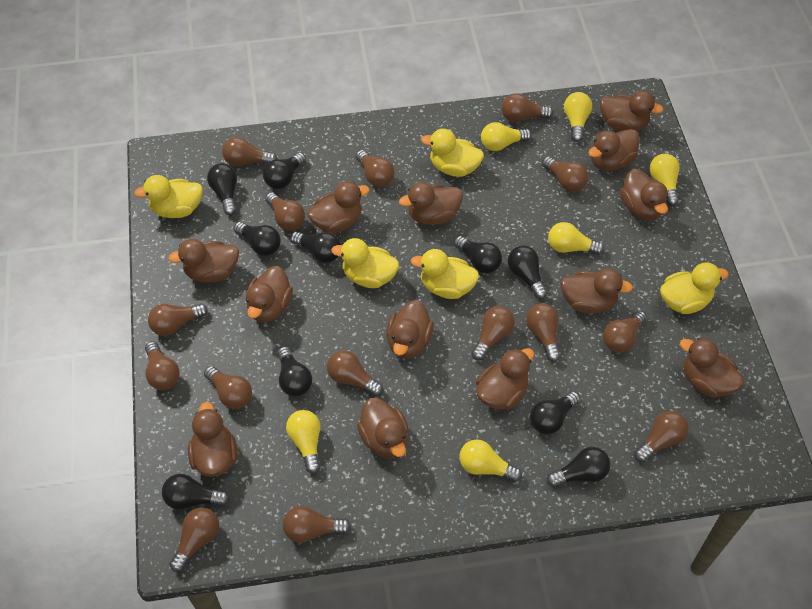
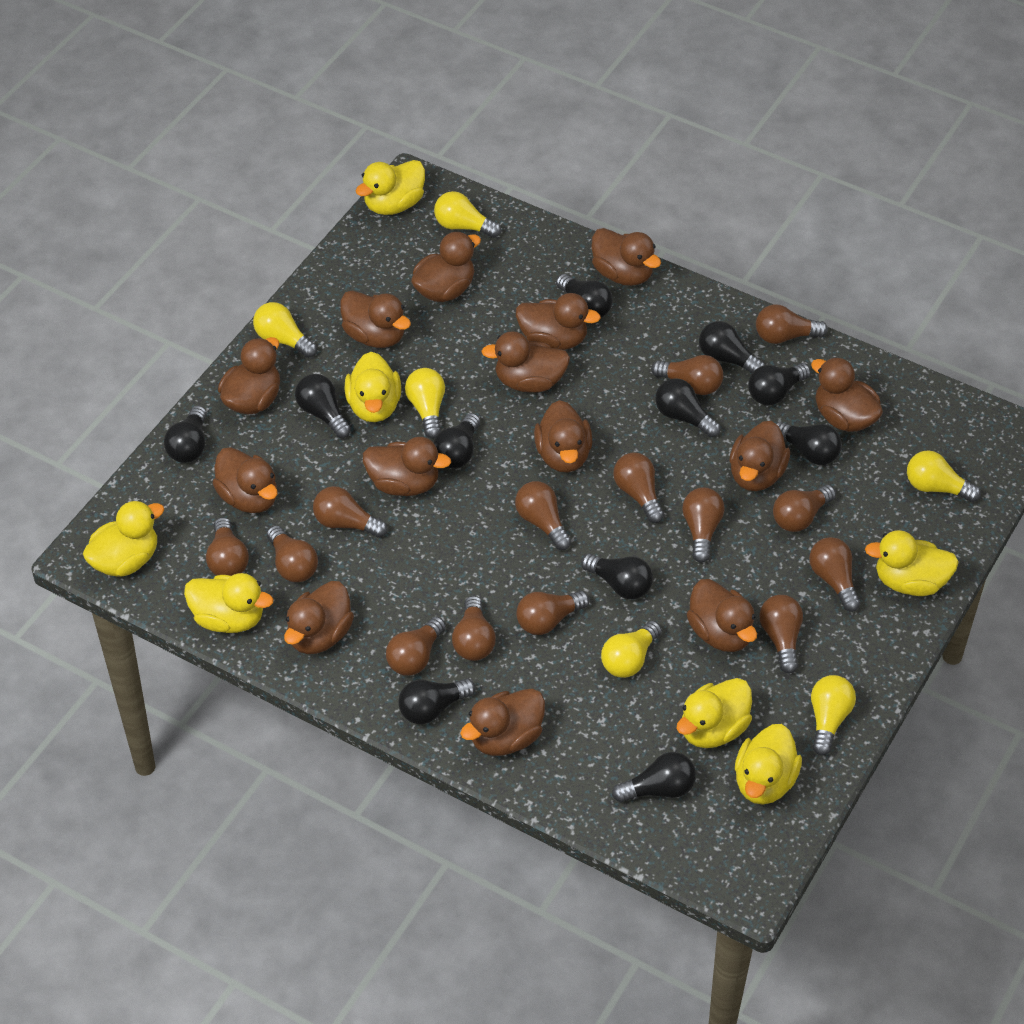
black light bulb: 10 -> 11
brown duck: 13 -> 14
brown light bulb: 15 -> 14
yellow duck: 5 -> 7

